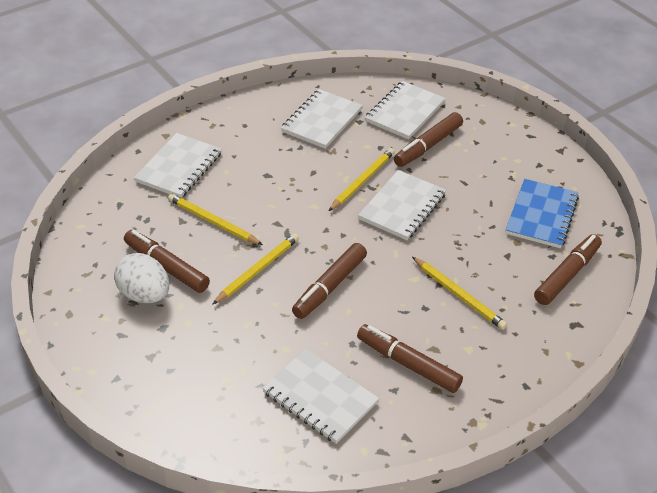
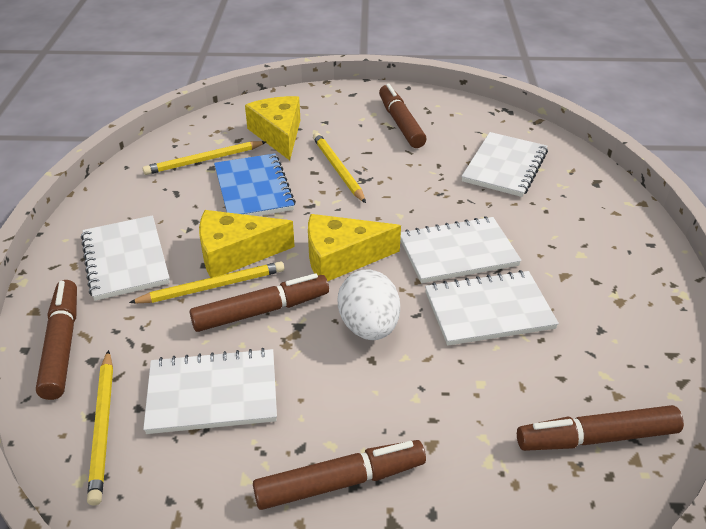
yellow cheese: 0 -> 3

